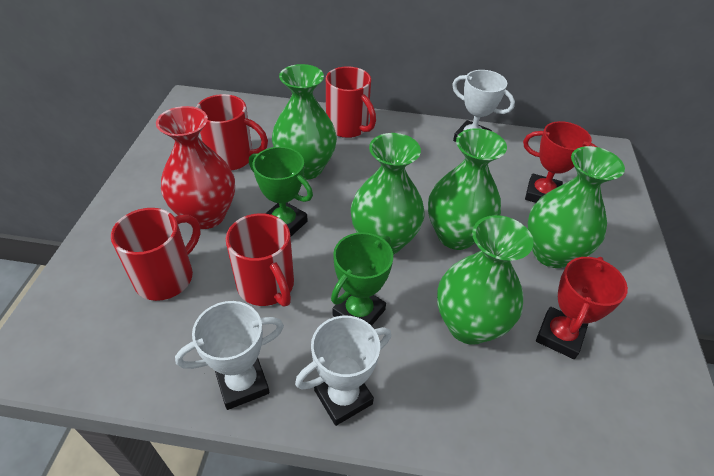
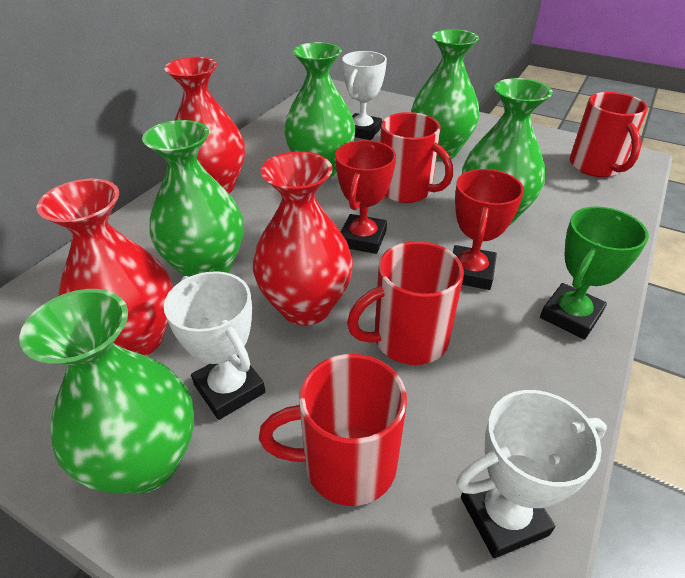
green trophy: 2 -> 1
red vase: 1 -> 3

